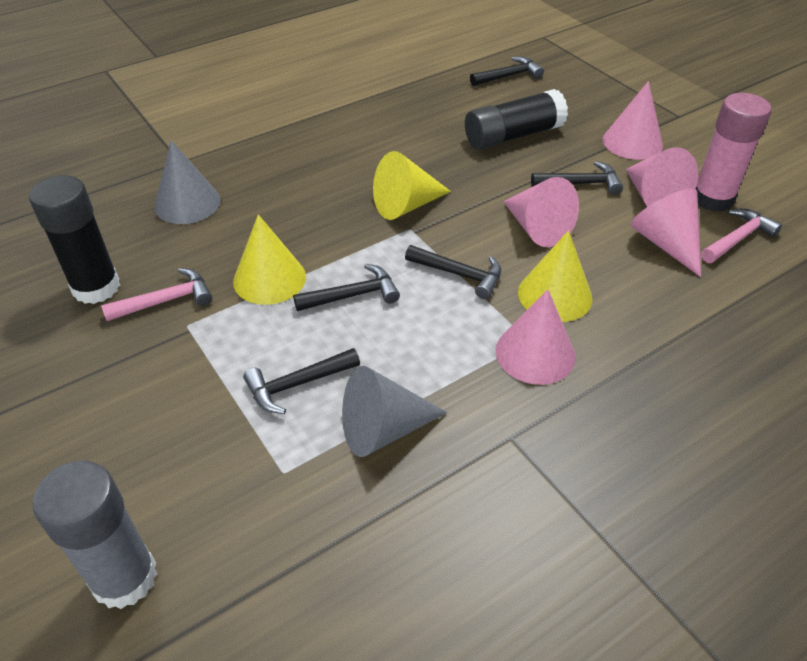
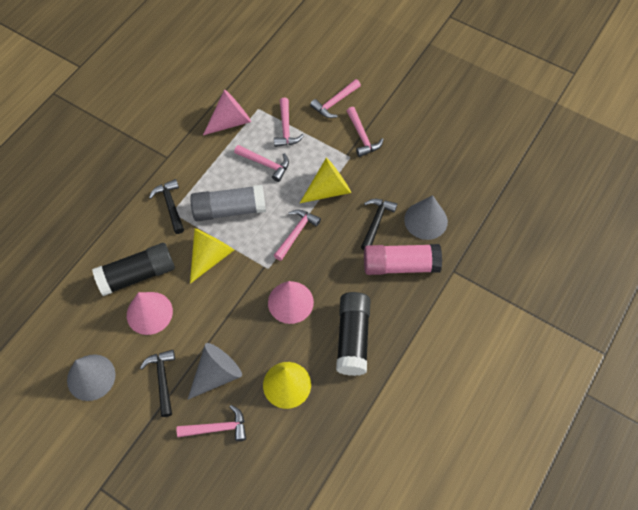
black hammer: 5 -> 3
grey cone: 2 -> 3
pink cone: 5 -> 3
pink hammer: 2 -> 6

